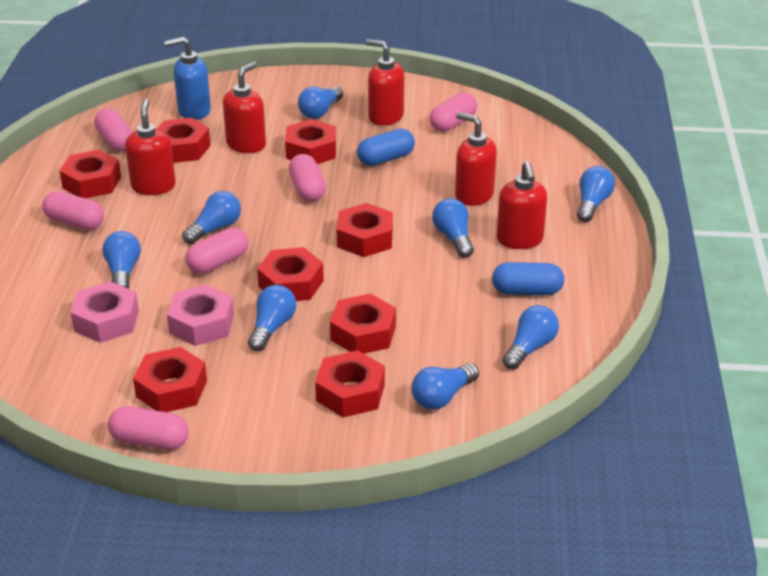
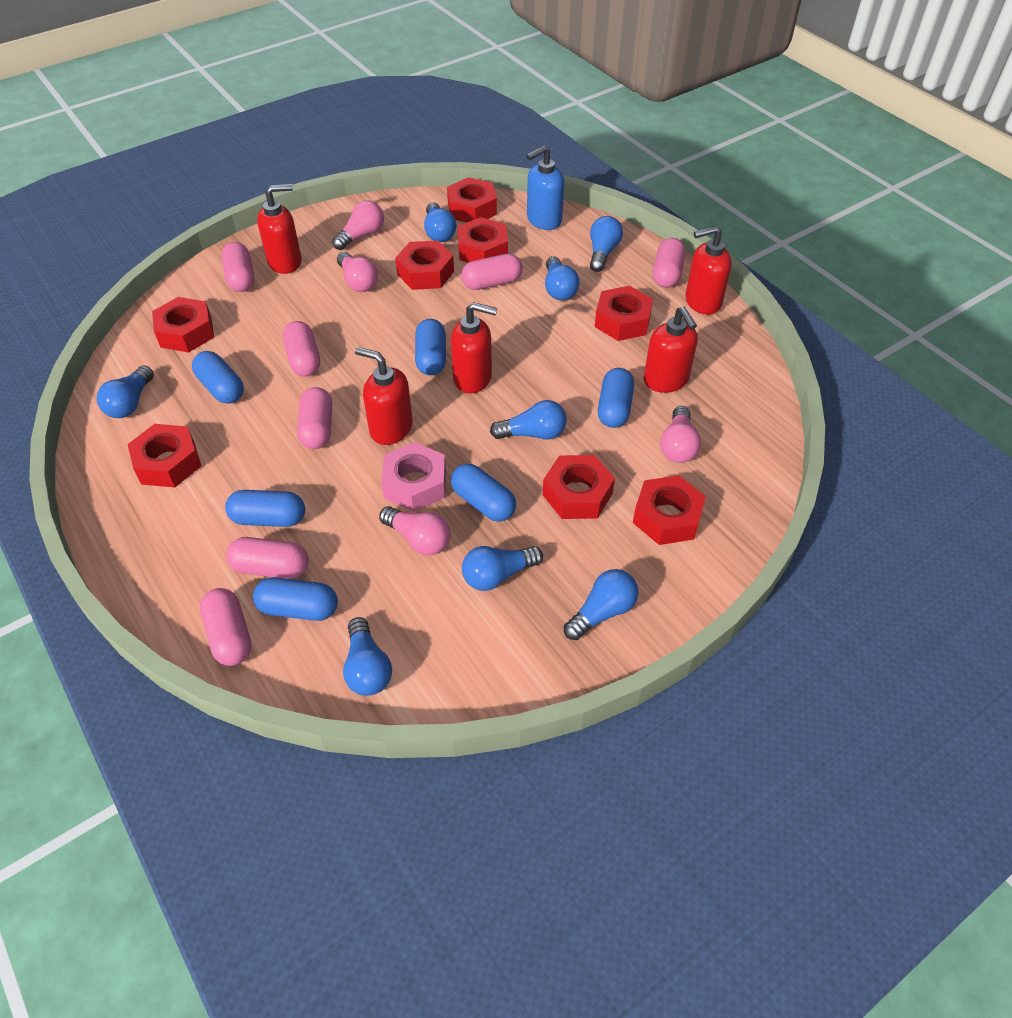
blue capsule: 2 -> 6
pink capsule: 6 -> 7
pink light bulb: 0 -> 4
pink nut: 2 -> 1

